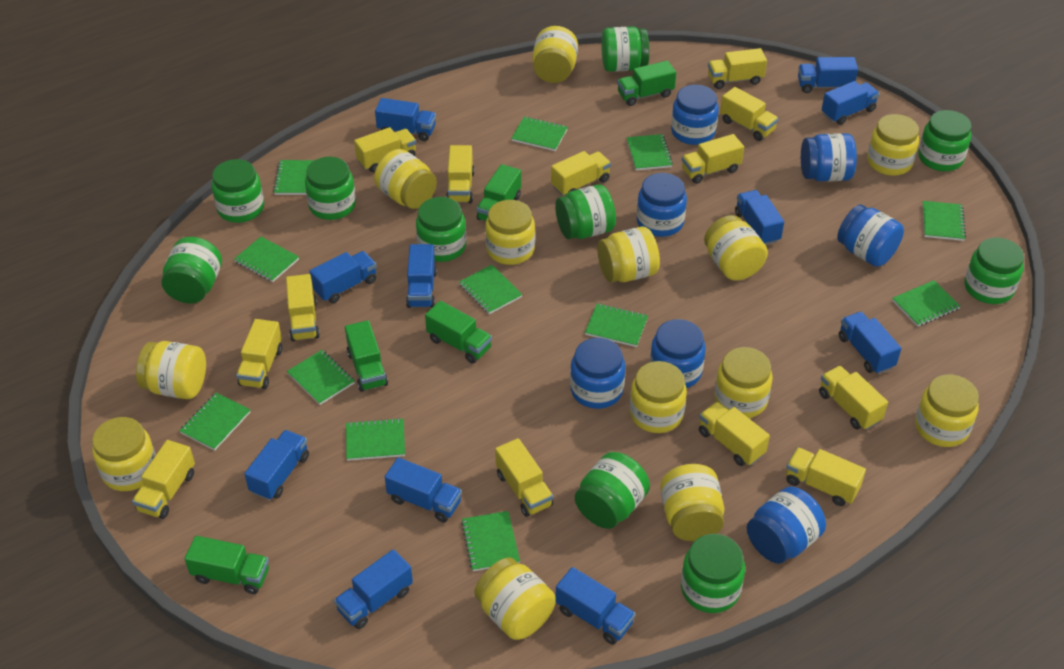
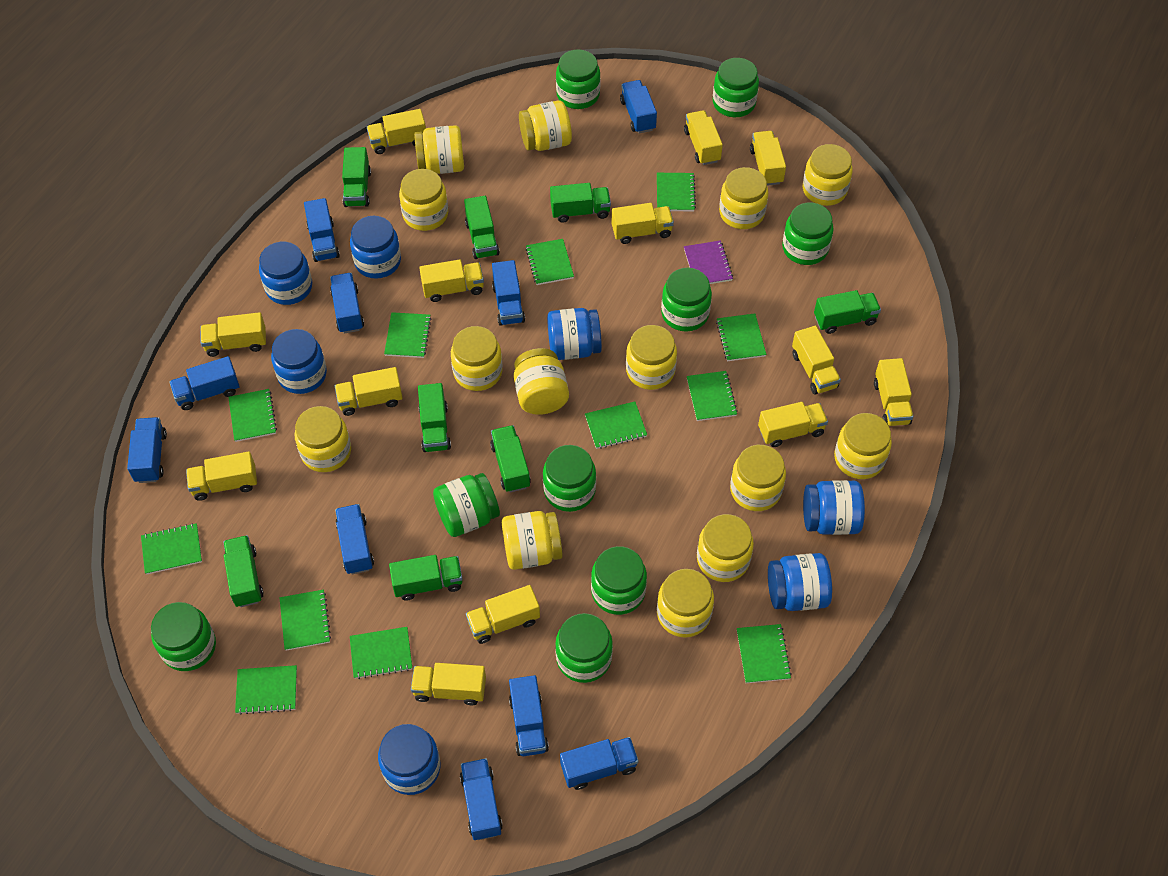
blue truck: 11 -> 10
green jar: 10 -> 9
green truck: 5 -> 8
purple notebook: 0 -> 1
yellow jar: 13 -> 14

